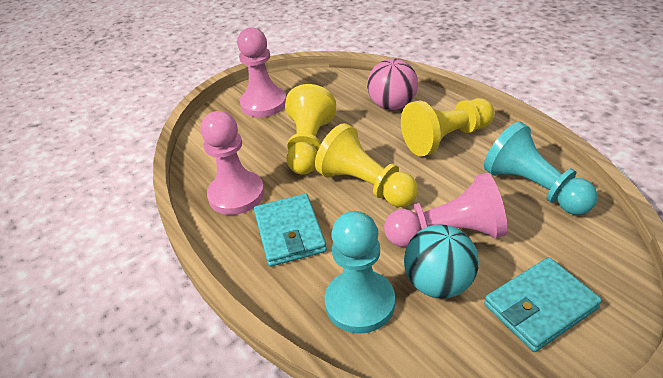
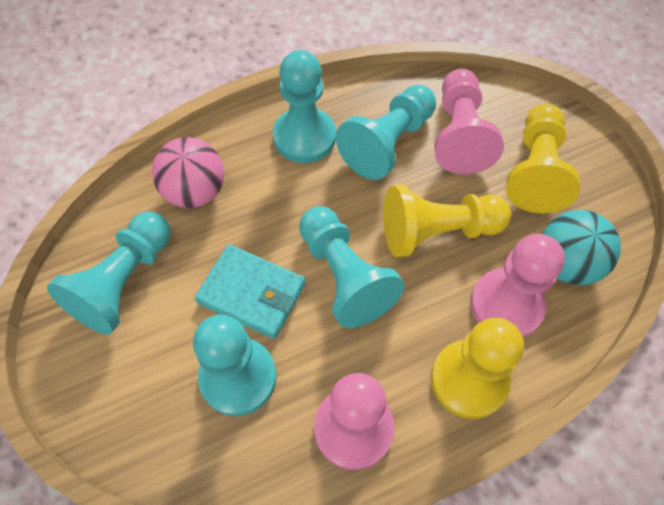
turquoise pawn: 2 -> 5
turquoise wallet: 2 -> 1

